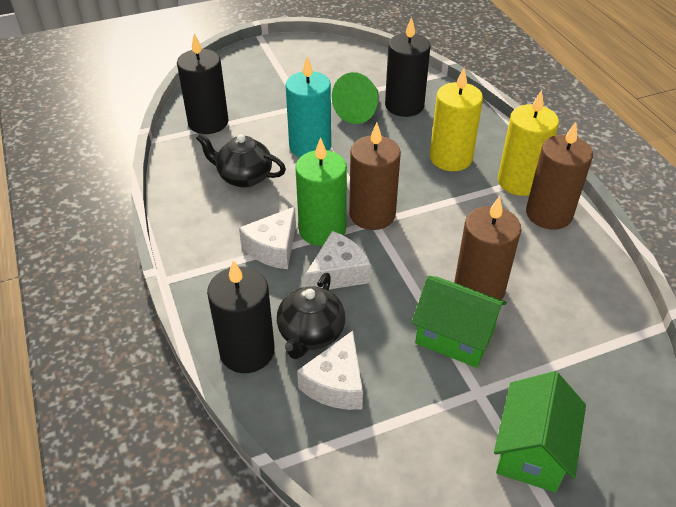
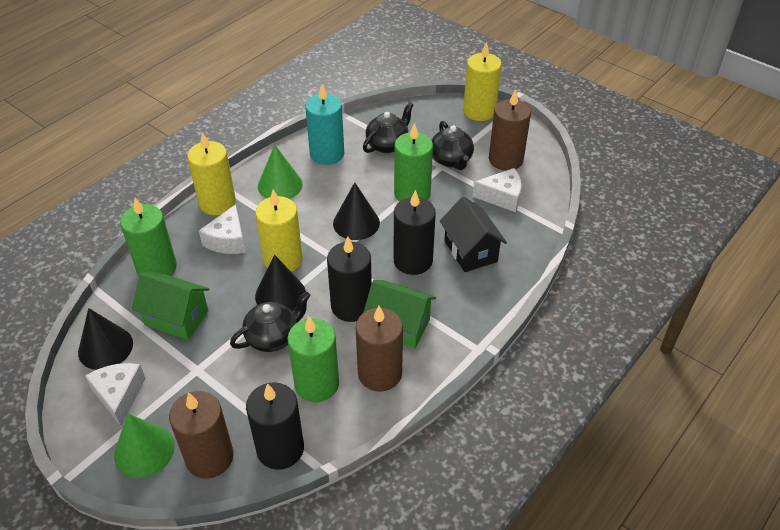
black cone: 0 -> 3
black house: 0 -> 1
black teapot: 2 -> 3
green candle: 1 -> 3
green cone: 1 -> 2
yellow candle: 2 -> 3

